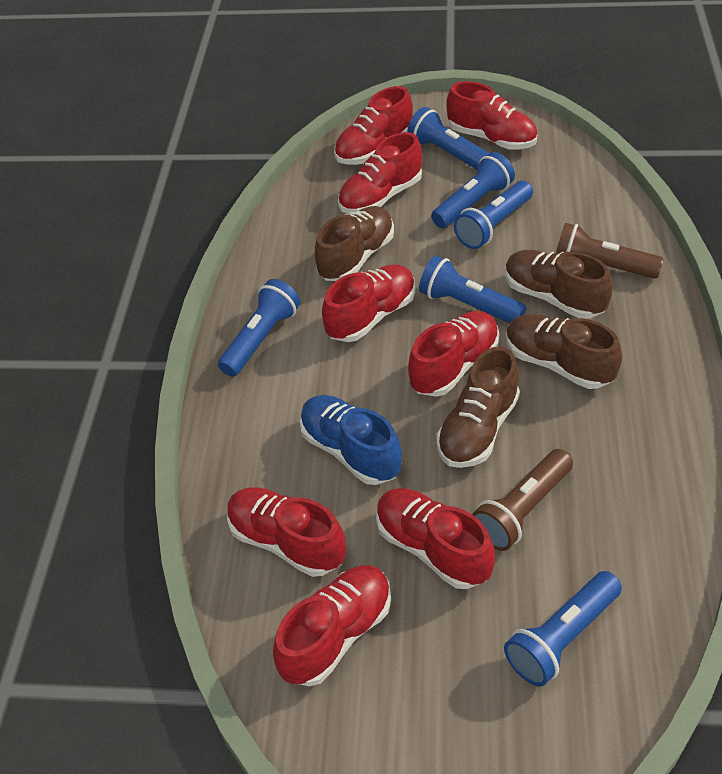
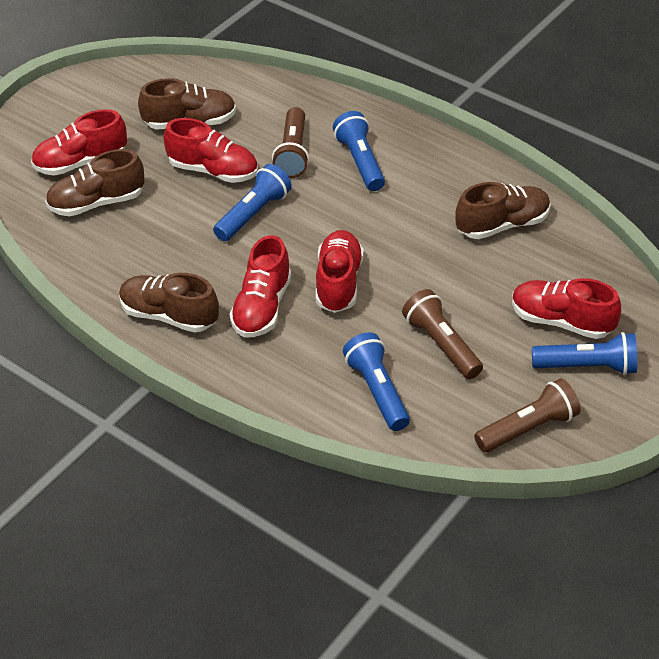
blue flashlight: 6 -> 4
blue shoe: 1 -> 0
brown flashlight: 2 -> 3
red shoe: 8 -> 5

